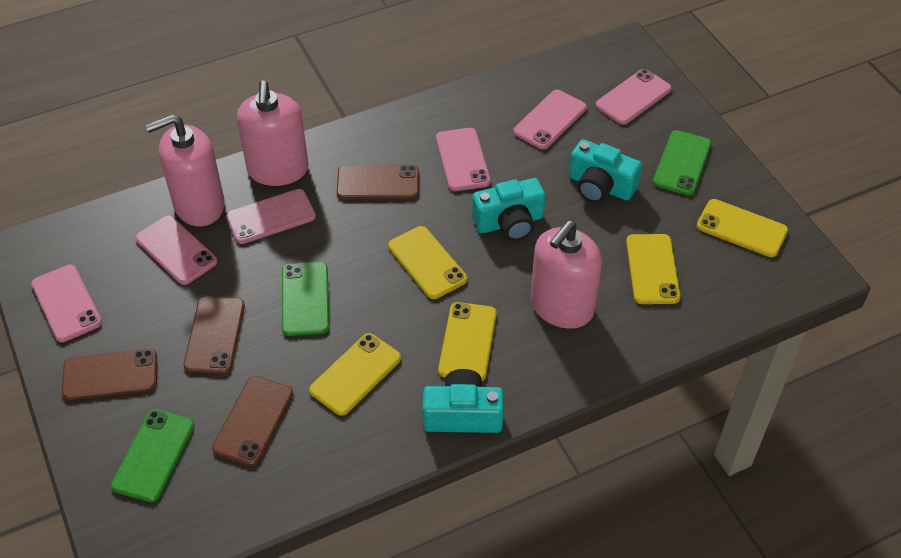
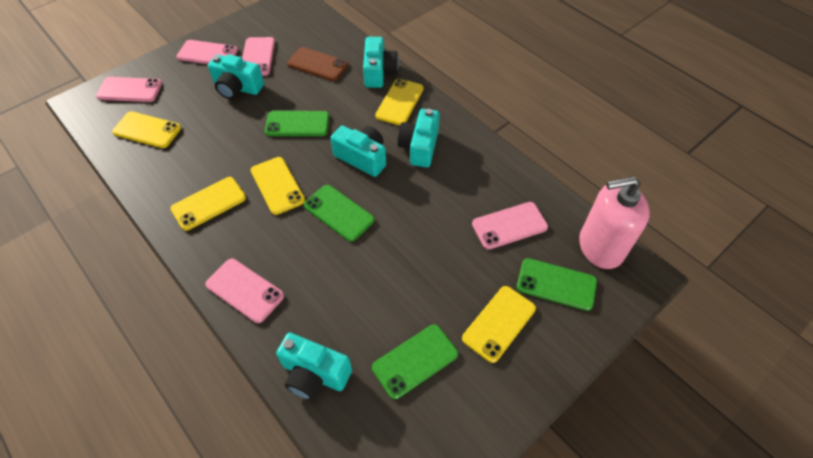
brown phone: 4 -> 1
green phone: 3 -> 4
pink phone: 6 -> 5
pink soap dispenser: 3 -> 1
turquoise camera: 3 -> 5

